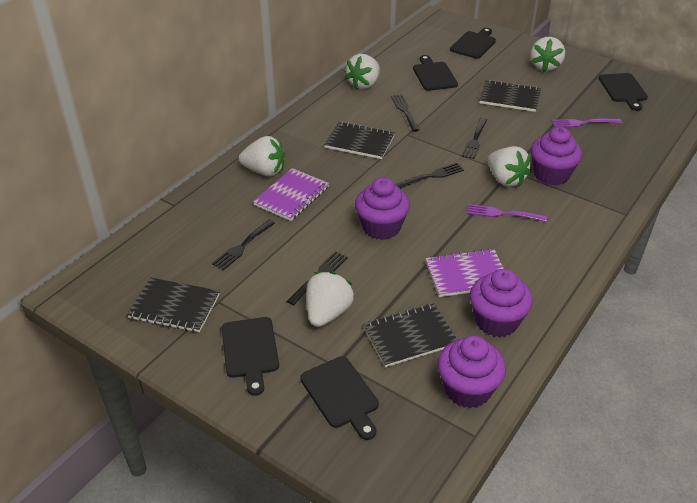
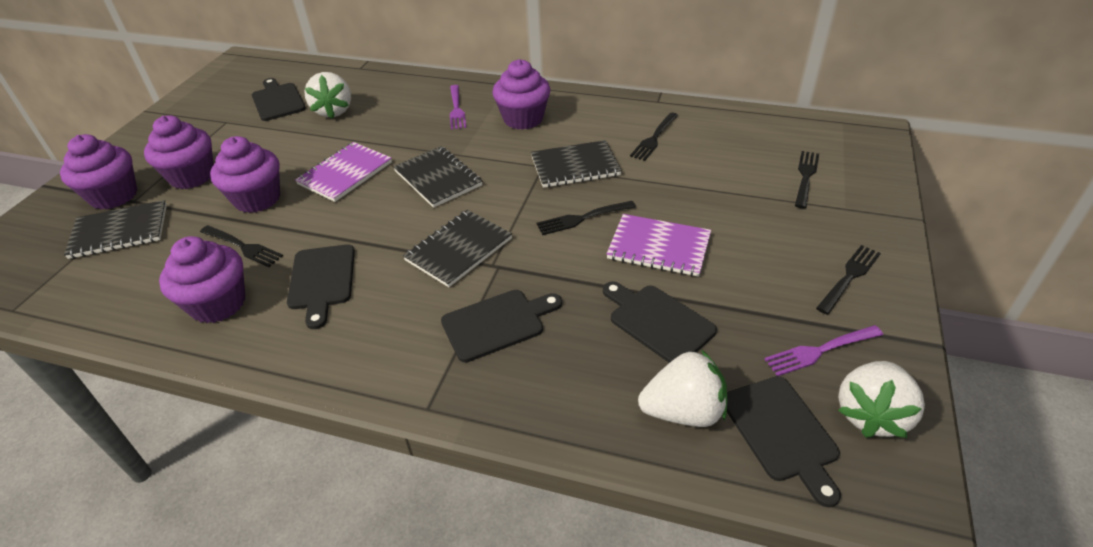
purple cupcake: 4 -> 5
white strawberry: 5 -> 3

